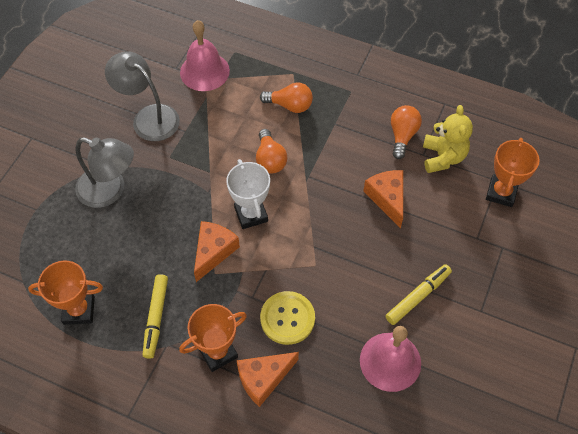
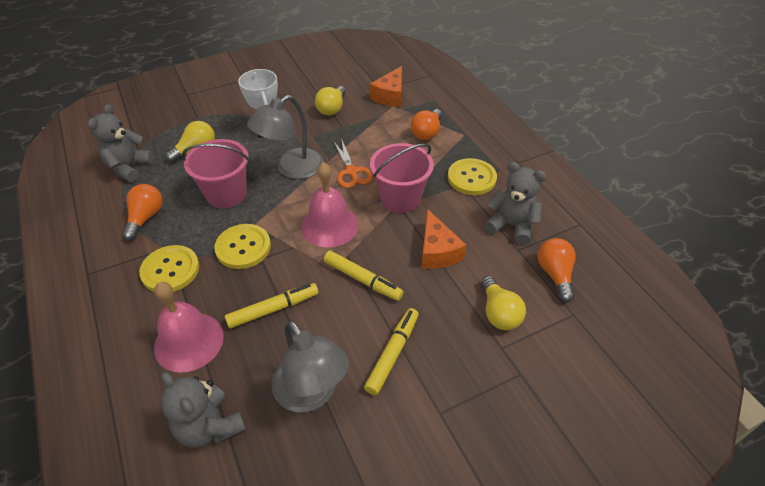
grey teddy bear: 0 -> 3
orange cheese: 3 -> 2
orange scissors: 0 -> 1
orange trophy: 3 -> 0
pink bucket: 0 -> 2
yellow button: 1 -> 3
yellow light bulb: 0 -> 3
yellow marker: 2 -> 3
yellow teddy bear: 1 -> 0

